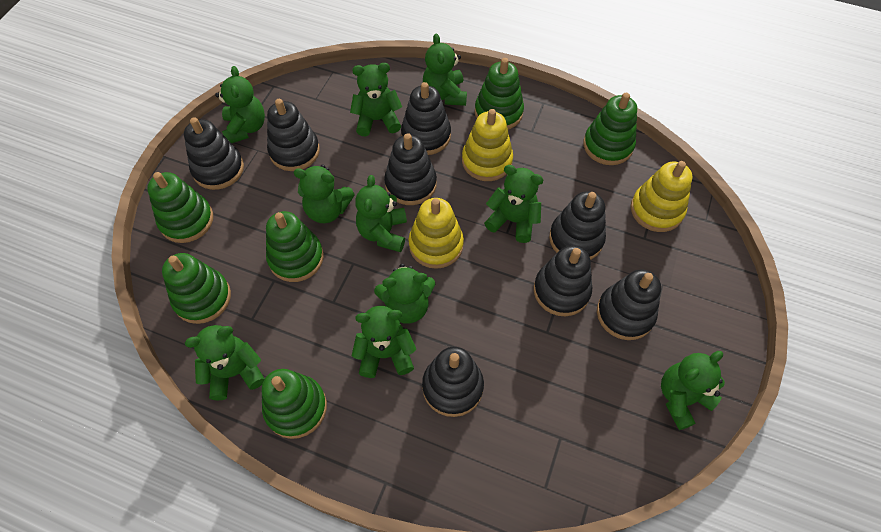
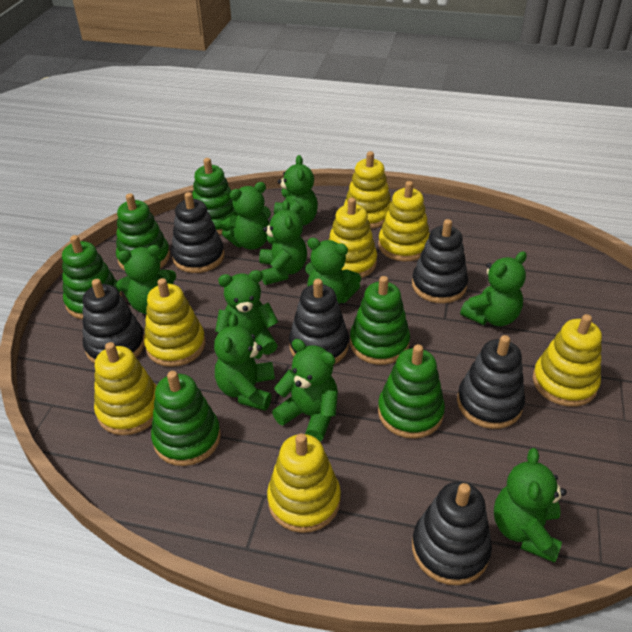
black stacking toy: 8 -> 6
yellow stacking toy: 3 -> 7

